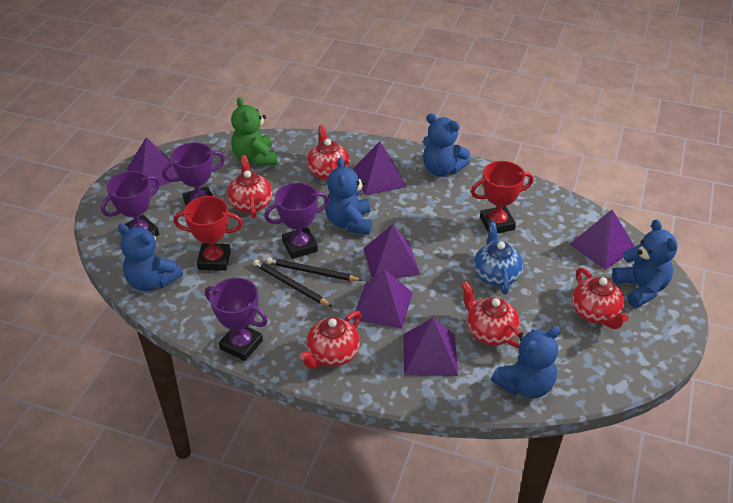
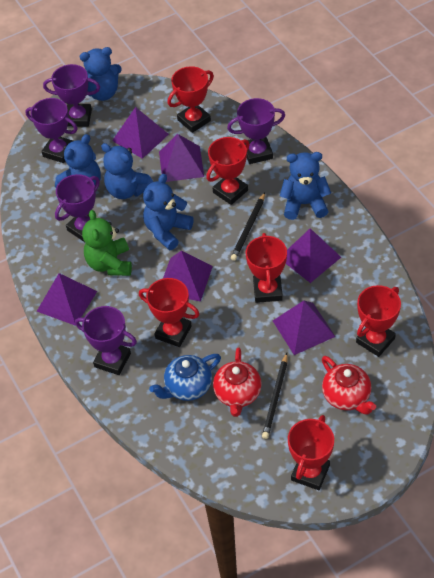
purple trophy: 4 -> 5
red teapot: 5 -> 2
red trophy: 2 -> 6

